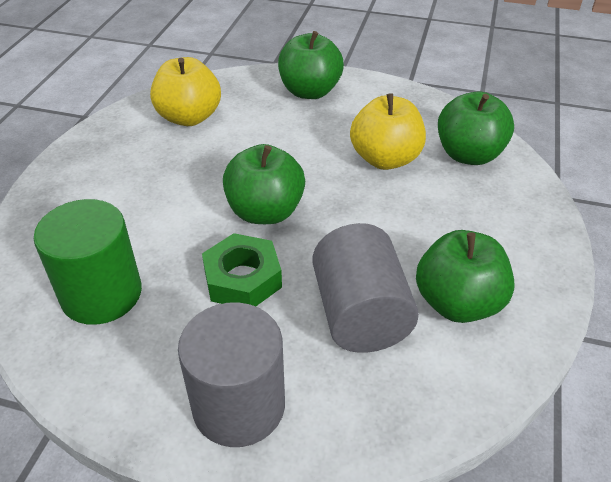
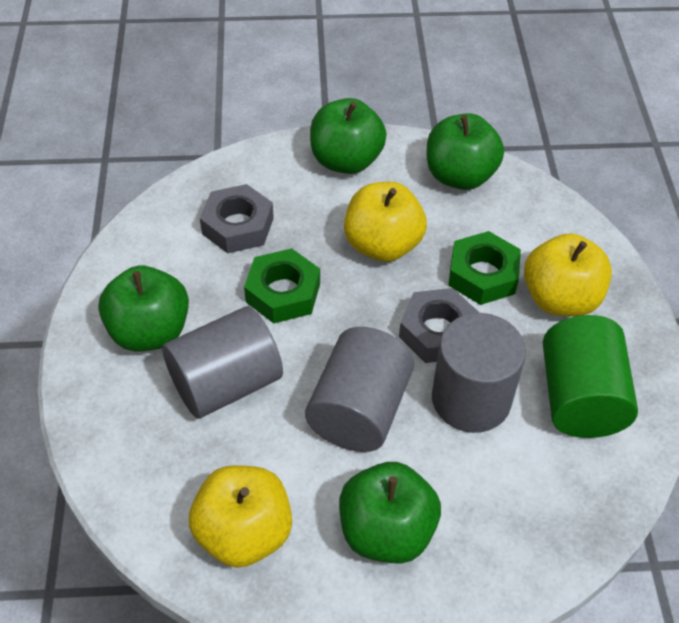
green nut: 1 -> 2
grey cylinder: 2 -> 3
grey nut: 0 -> 2
yellow apple: 2 -> 3

